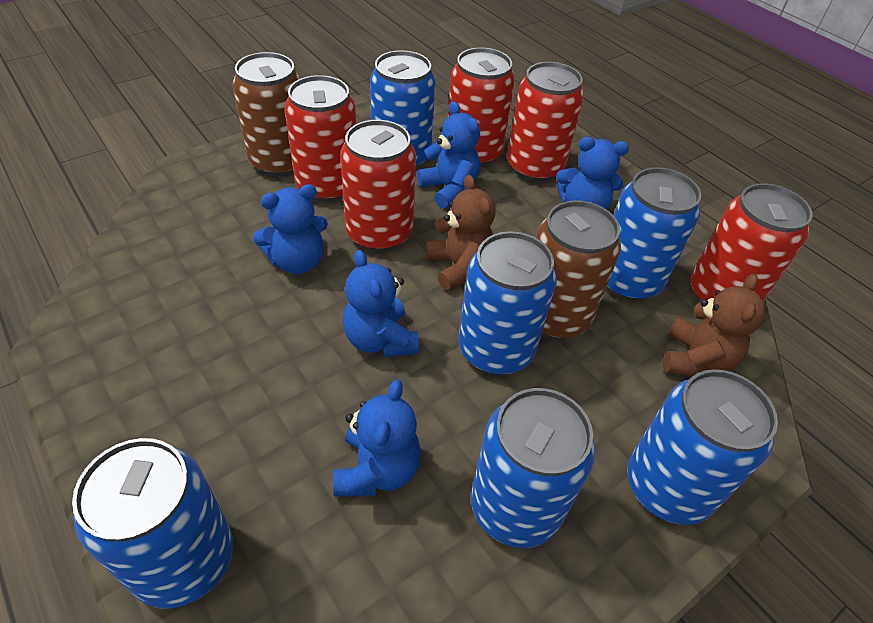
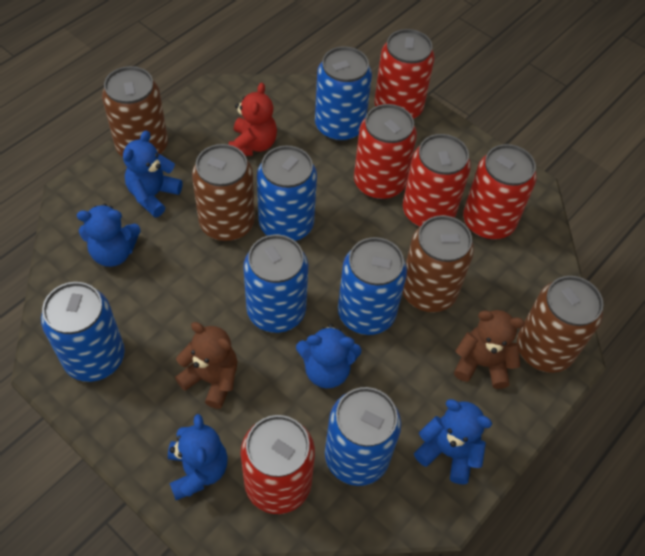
brown can: 2 -> 4
red teddy bear: 0 -> 1

